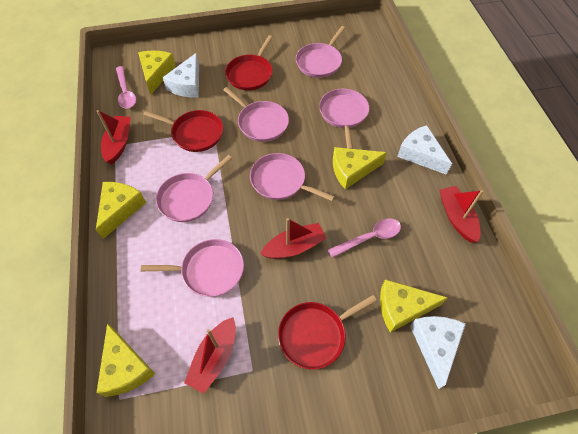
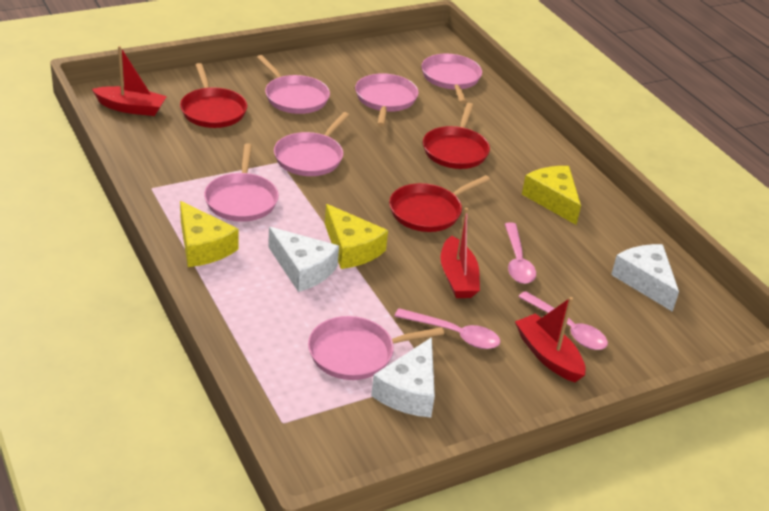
pink spoon: 2 -> 3
red boat: 4 -> 3
yellow cheese: 5 -> 3

